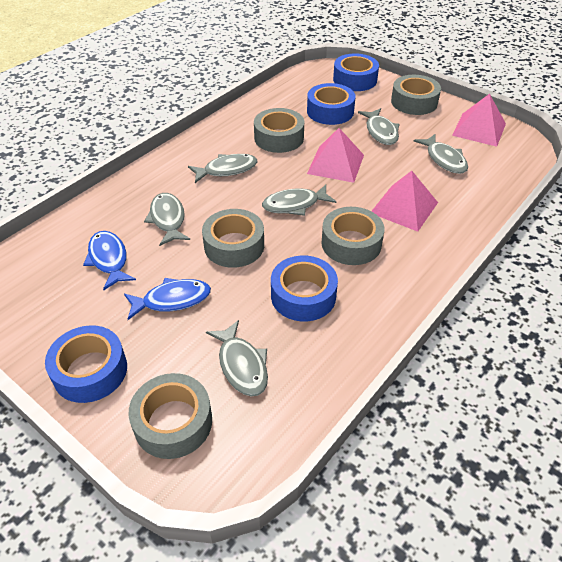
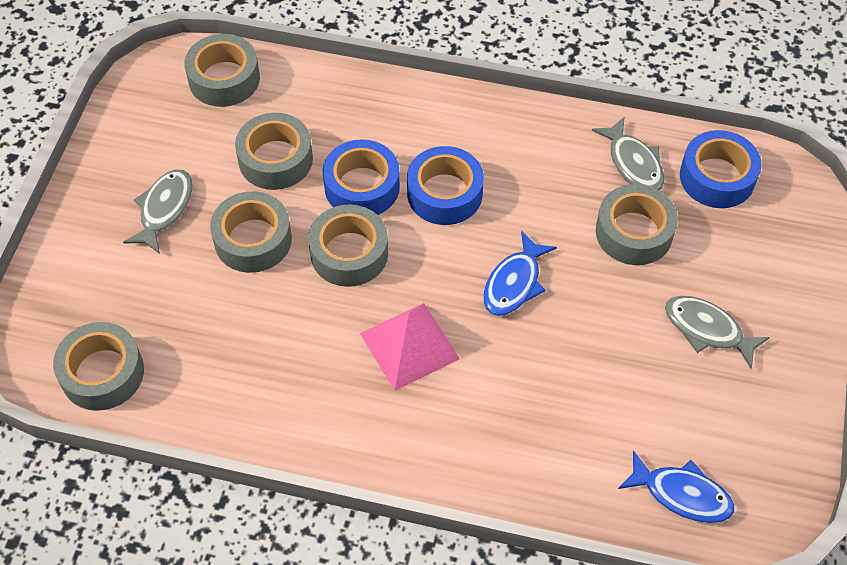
blue tape: 4 -> 3
grey fish: 6 -> 3
grey tape: 5 -> 6
pink pyramid: 3 -> 1

